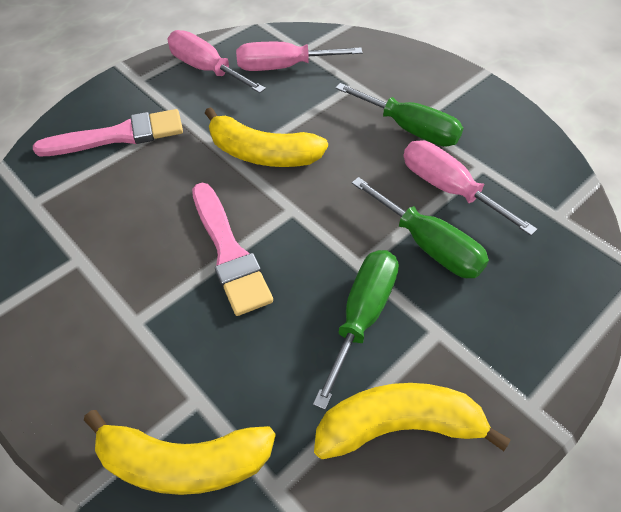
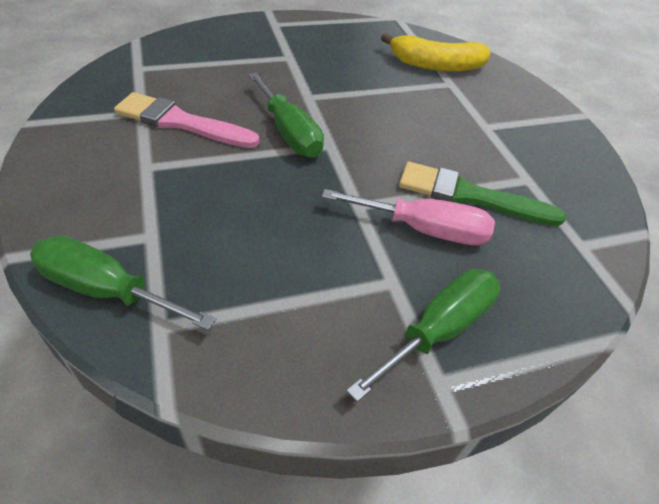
green brush: 0 -> 1
pink brush: 2 -> 1
pink screwdriver: 3 -> 1
yellow banana: 3 -> 1

